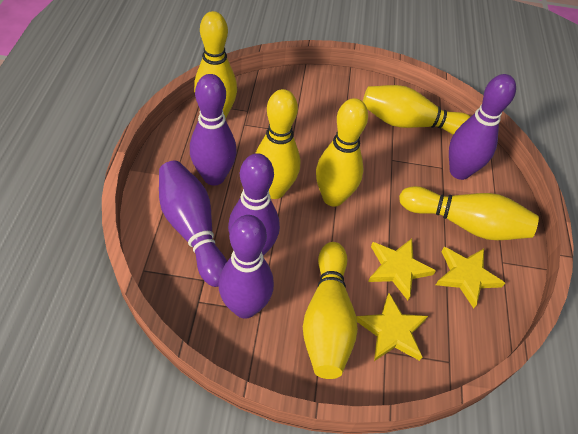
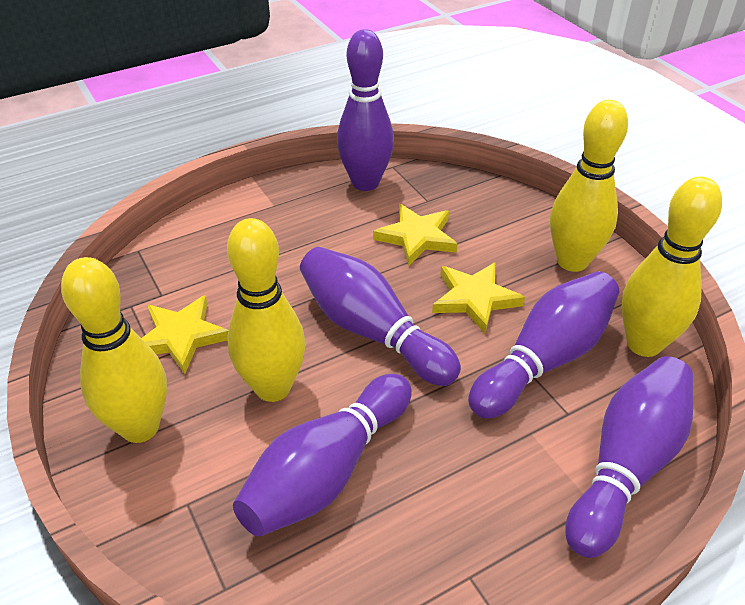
yellow bowling pin: 6 -> 4

